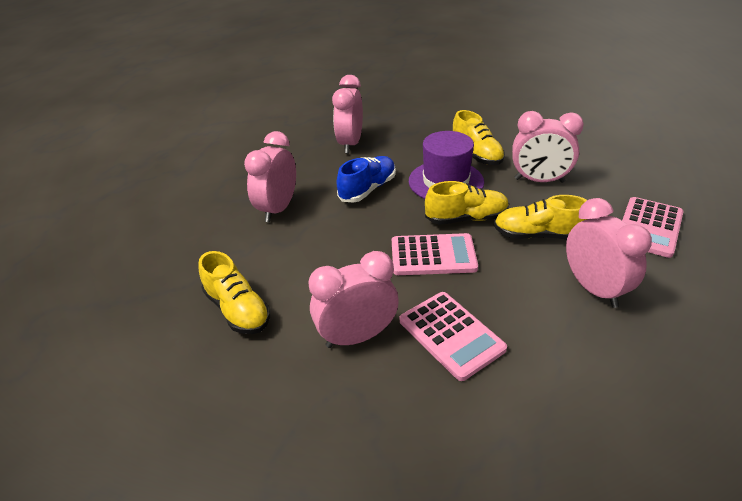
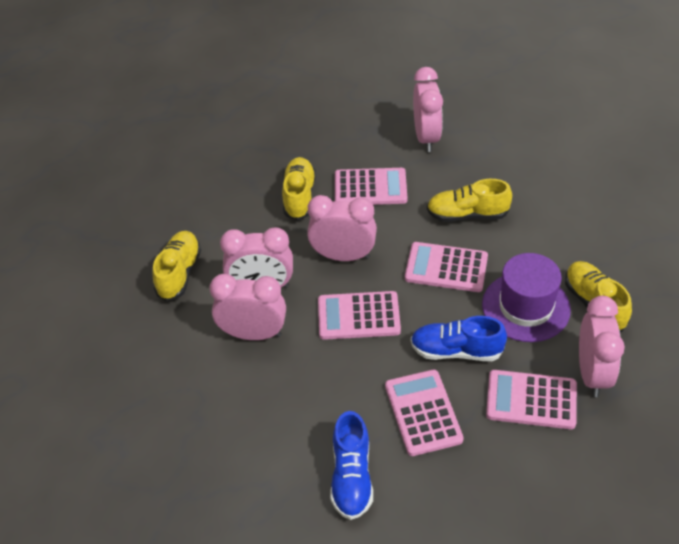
blue shoe: 1 -> 2
pink calculator: 3 -> 5

